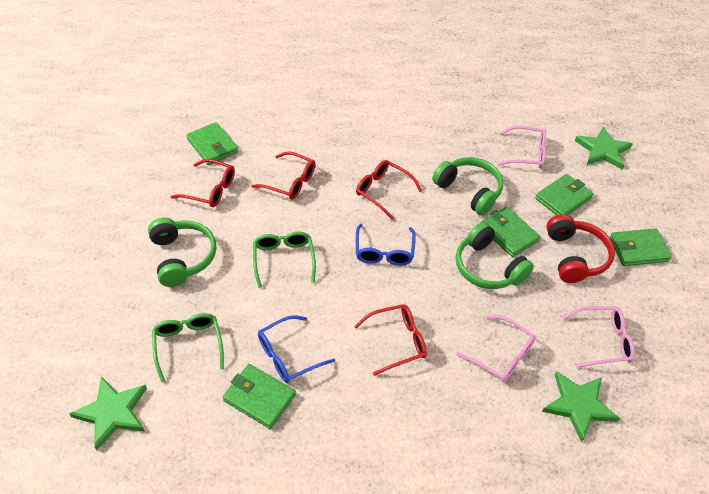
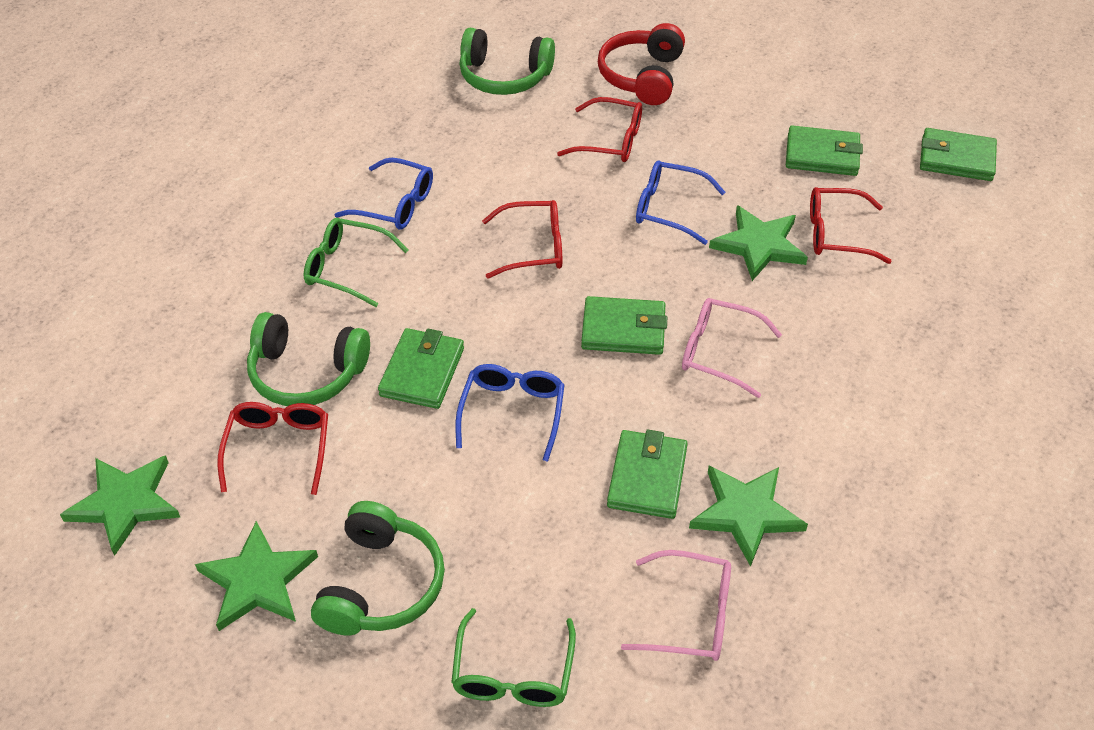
blue glasses: 2 -> 3
green star: 3 -> 4
pink glasses: 3 -> 2

